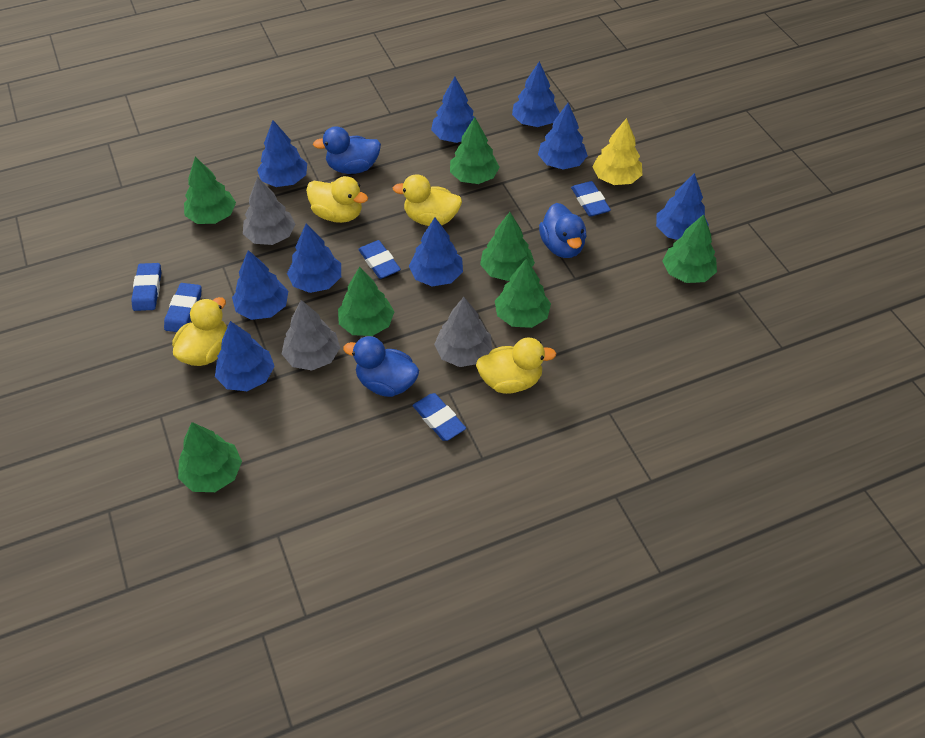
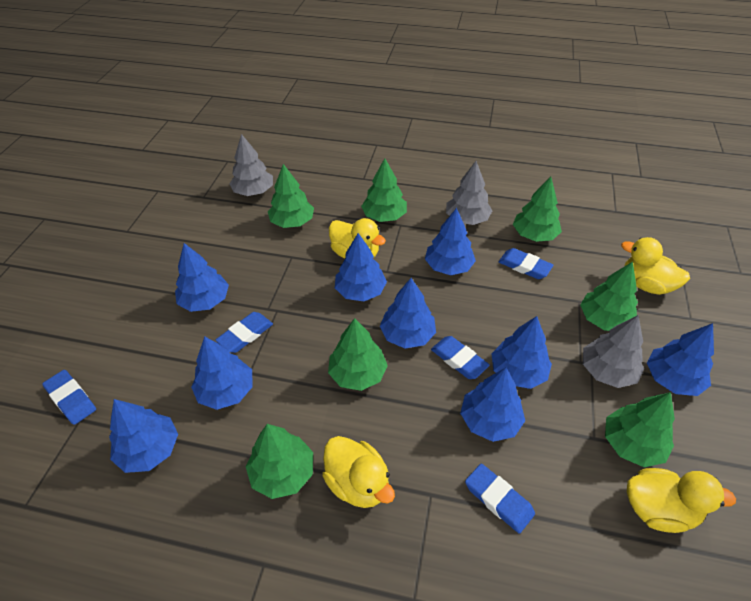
blue duck: 3 -> 0
yellow tree: 1 -> 0

